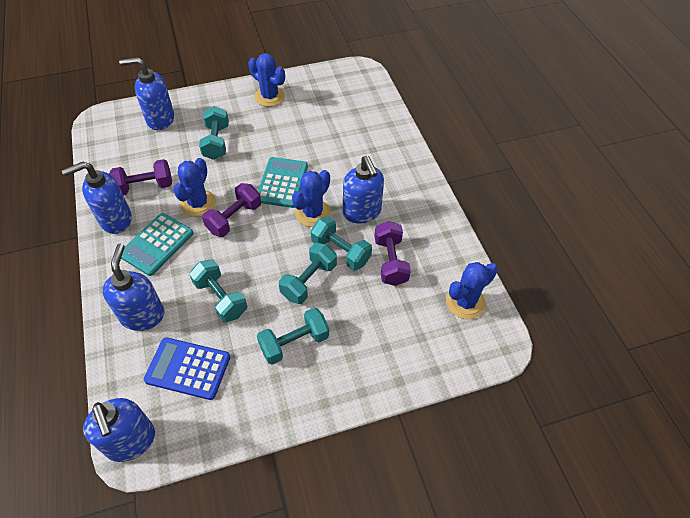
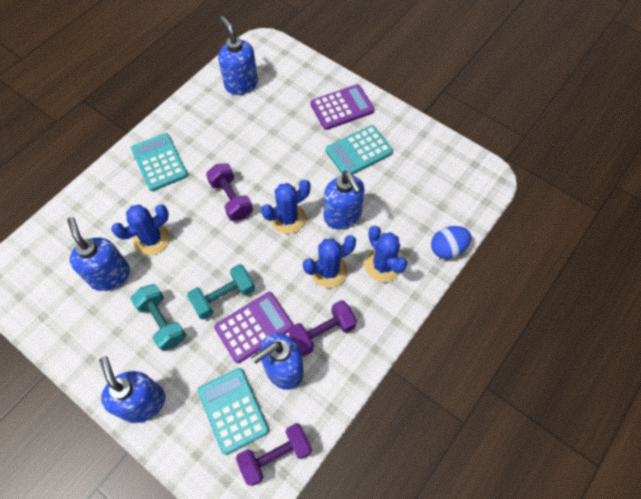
blue calculator: 1 -> 0
blue egg: 0 -> 1
purple calculator: 0 -> 2
turquoise calculator: 2 -> 3
turquoise dumbbell: 5 -> 2

